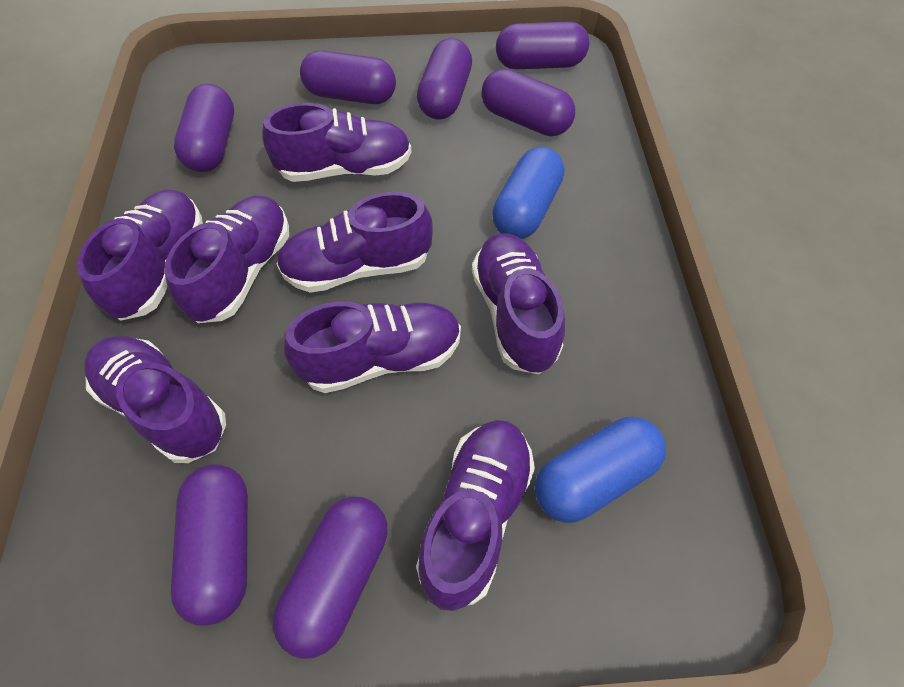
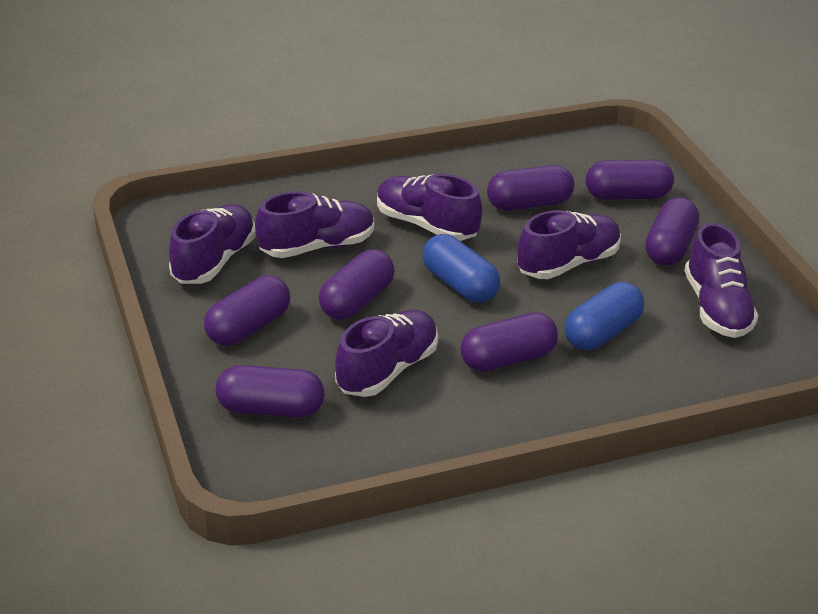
purple shoe: 8 -> 6

